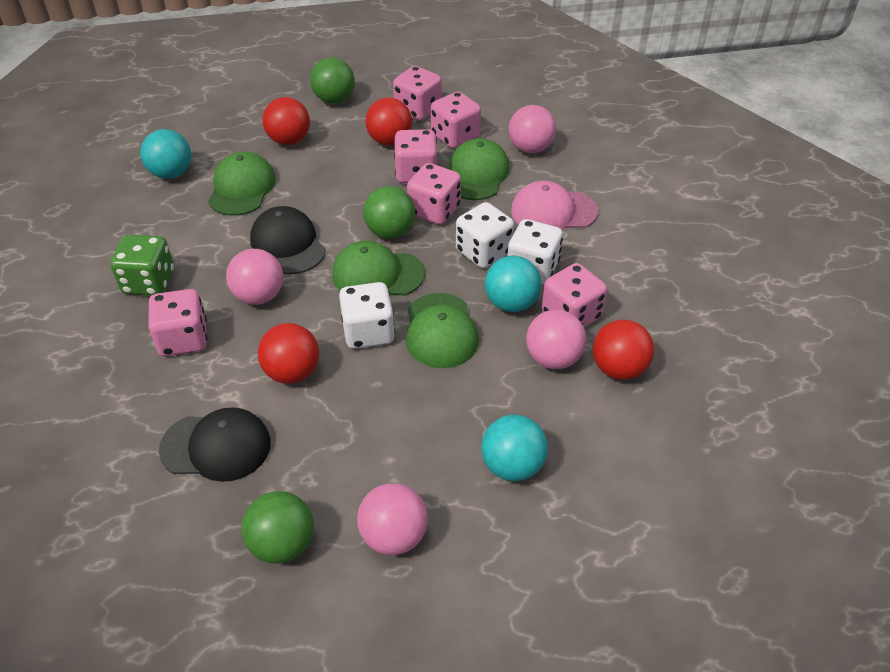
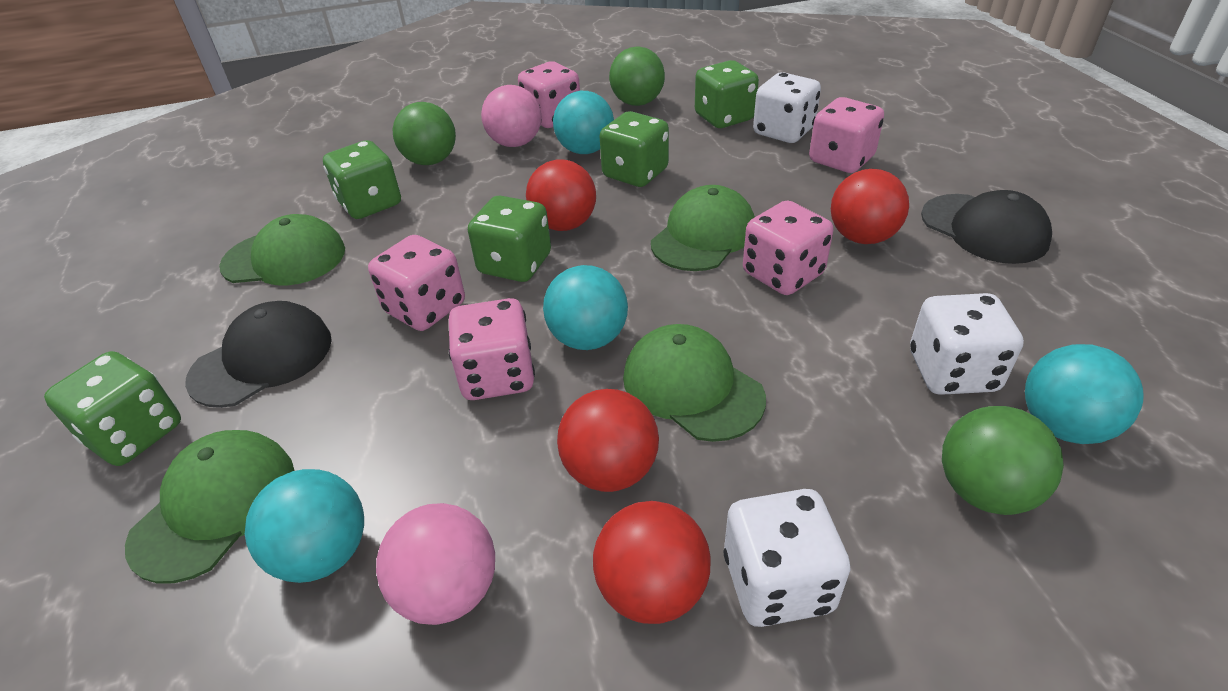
green dice: 1 -> 5
pink ball: 4 -> 2
pink cap: 1 -> 0
pink dice: 6 -> 5
turquoise ball: 3 -> 4

